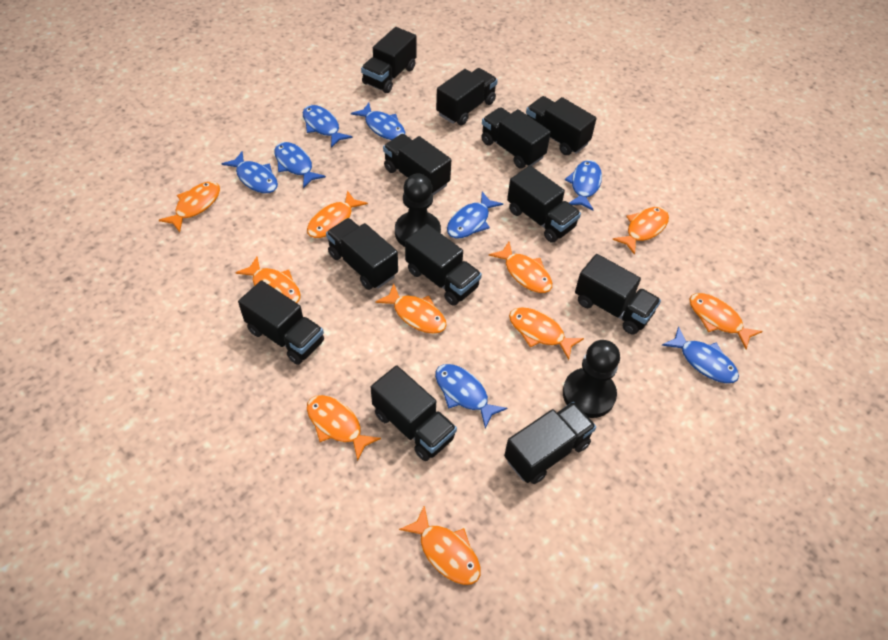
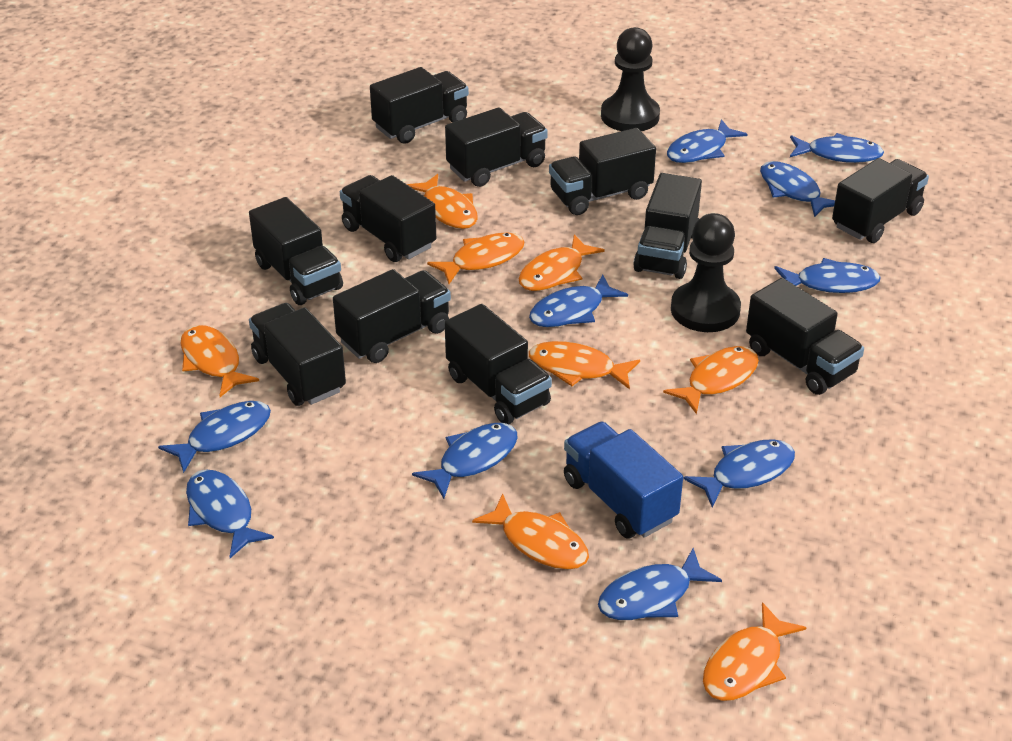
black truck: 12 -> 11
blue fish: 8 -> 10
blue truck: 0 -> 1
orange fish: 10 -> 8

